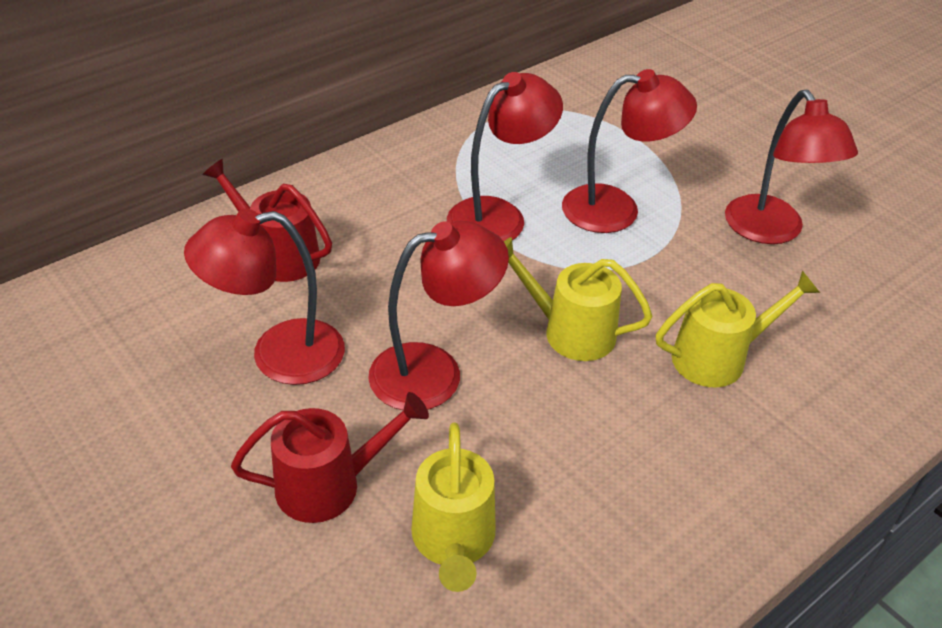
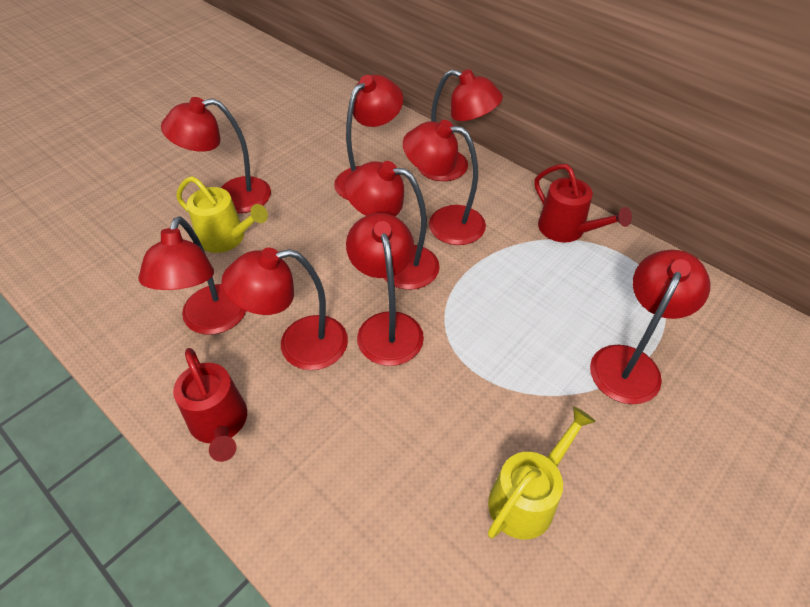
red lamp: 5 -> 9
yellow watering can: 3 -> 2

